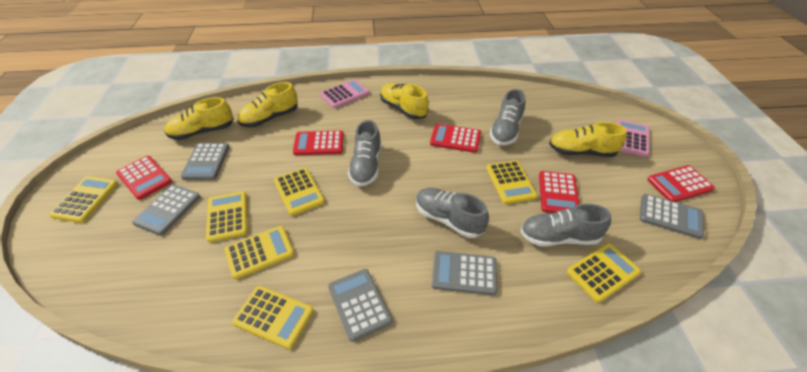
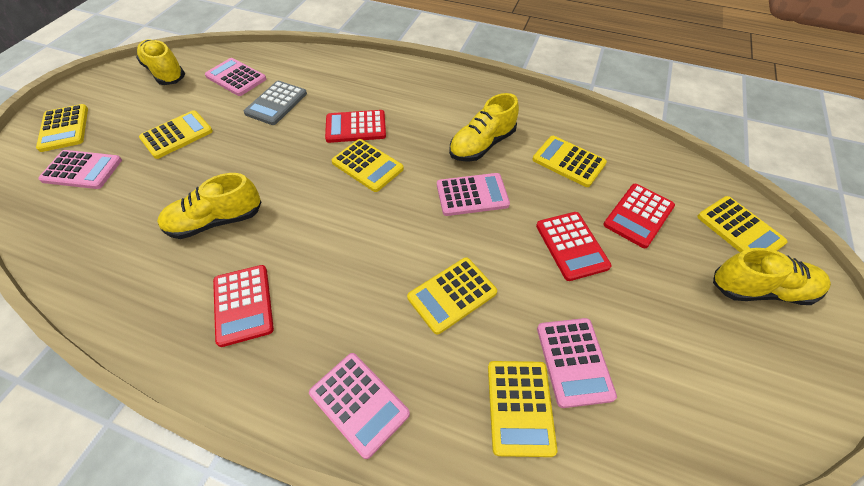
grey calculator: 5 -> 1
grey shoe: 4 -> 0
pink calculator: 2 -> 5
red calculator: 5 -> 4

